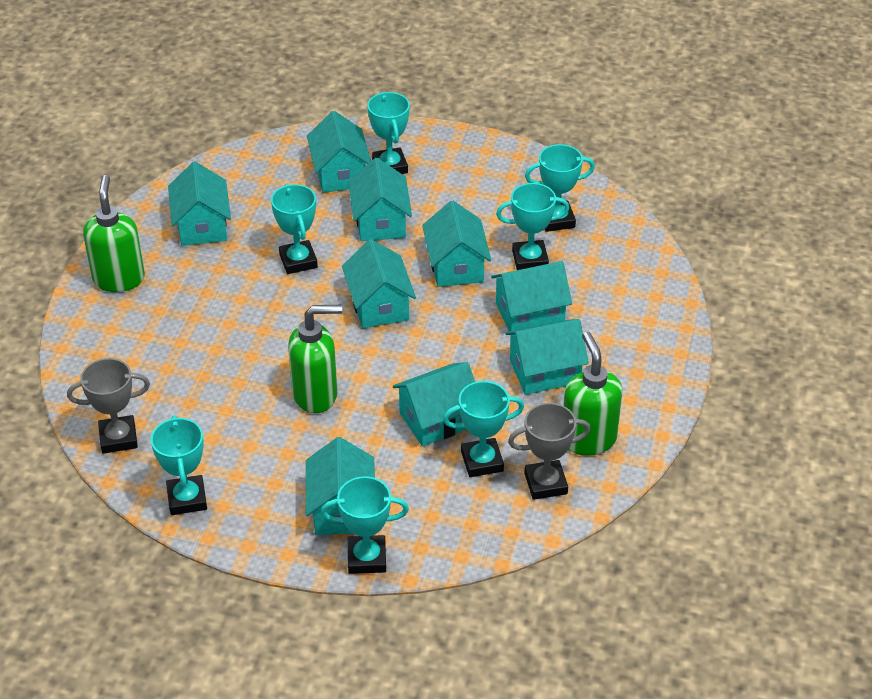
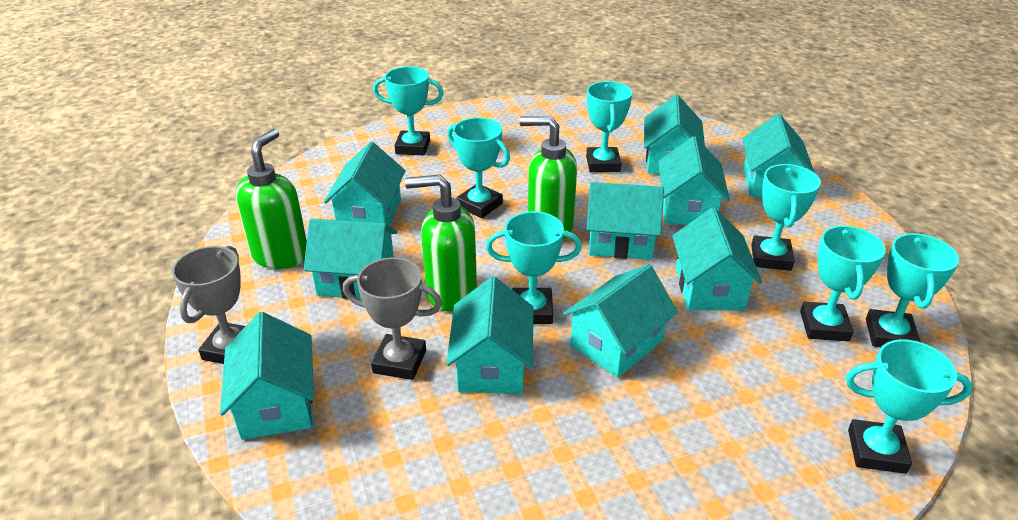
turquoise house: 9 -> 10
turquoise trophy: 7 -> 8

